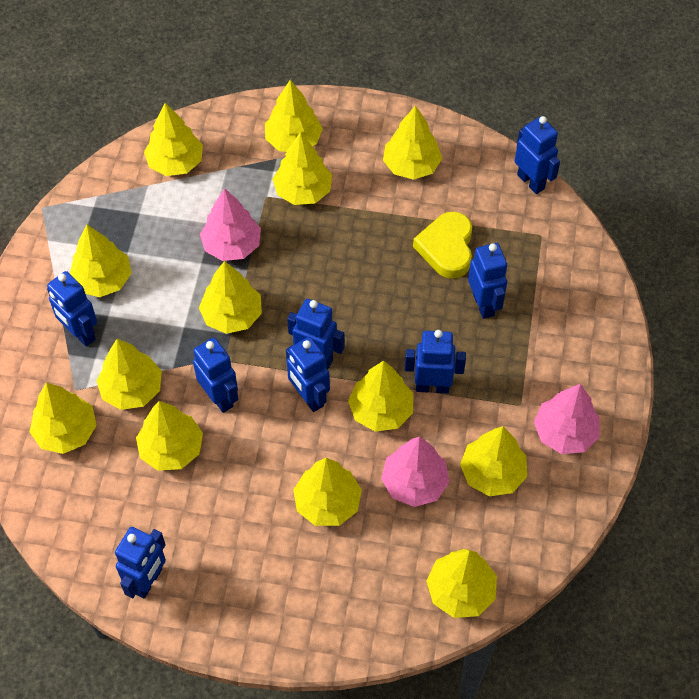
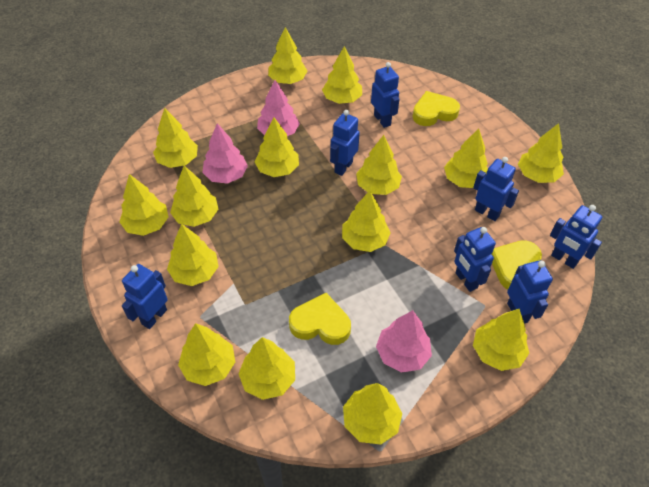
blue robot: 8 -> 7
yellow heart: 1 -> 3
yellow tree: 13 -> 15

